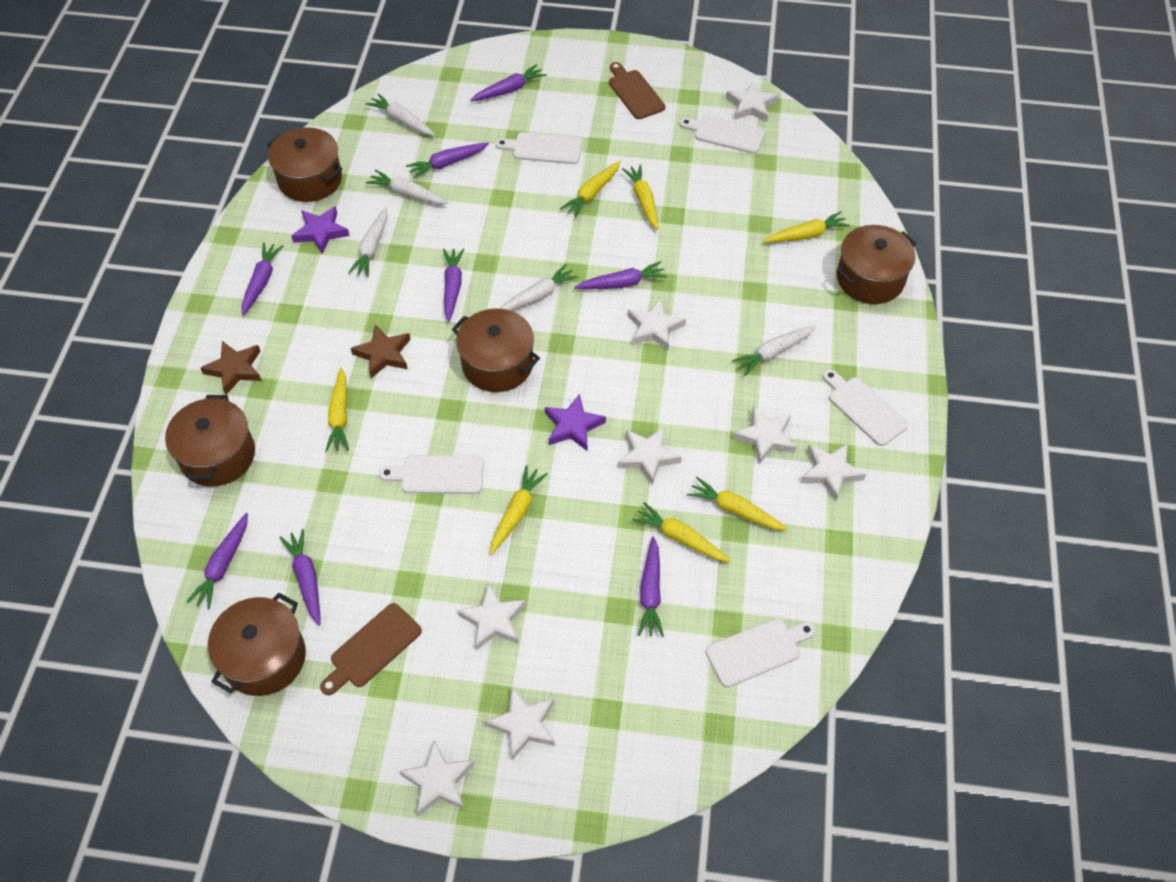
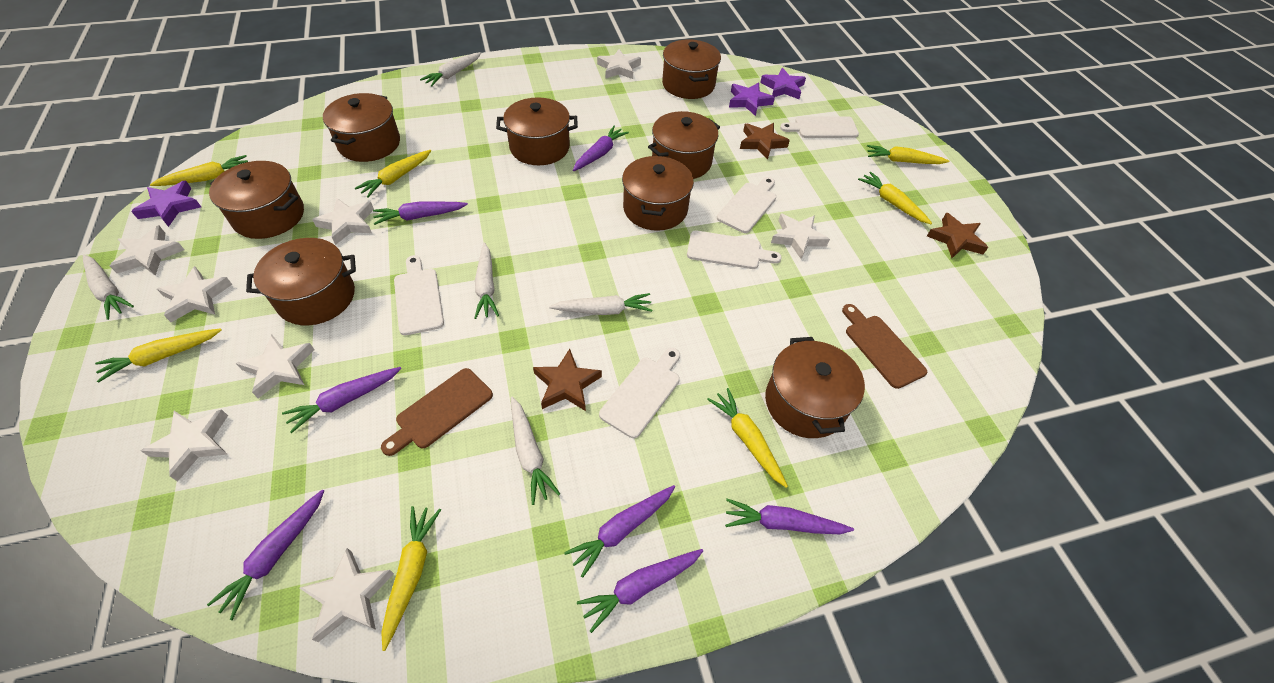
brown pot: 5 -> 8
brown star: 2 -> 3
purple carrot: 8 -> 7
purple star: 2 -> 3

